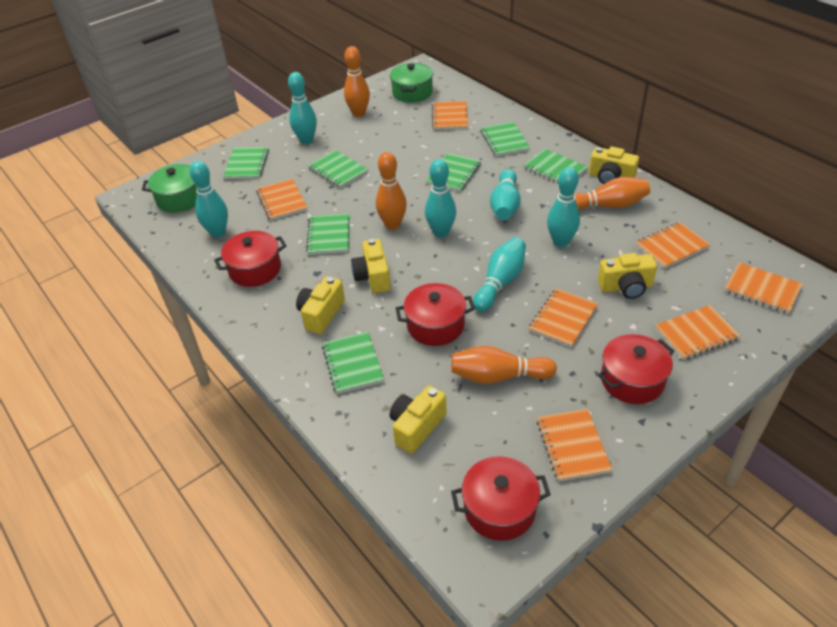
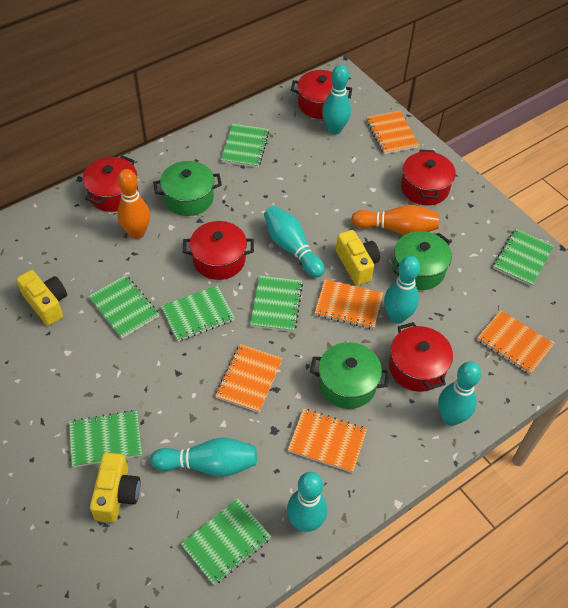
green pot: 2 -> 3
orange bowling pin: 4 -> 2
orange notebook: 7 -> 5
red pot: 4 -> 5
yellow camera: 5 -> 3

